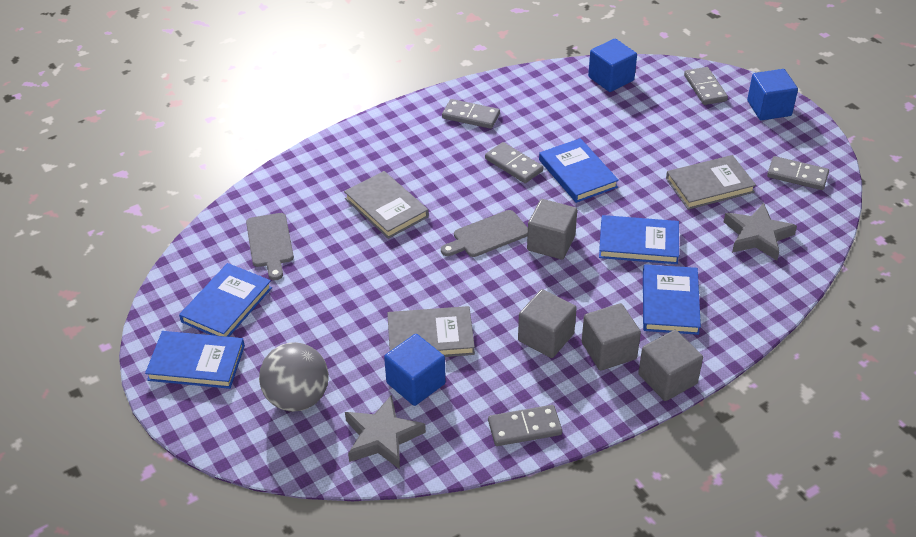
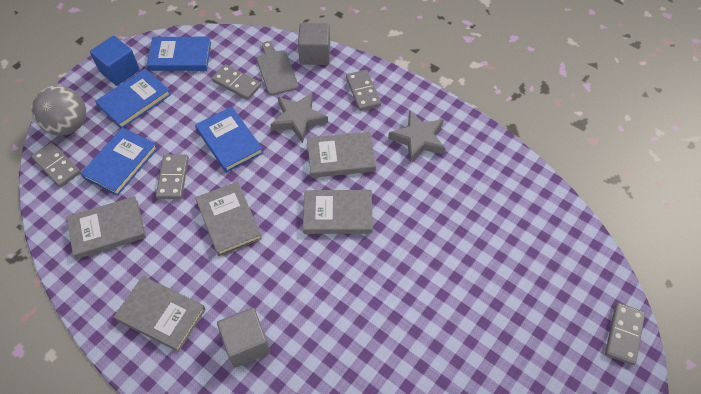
blue book: 5 -> 4
blue cube: 3 -> 1
grey book: 3 -> 5
grey cube: 4 -> 2
grey cutting board: 2 -> 1

